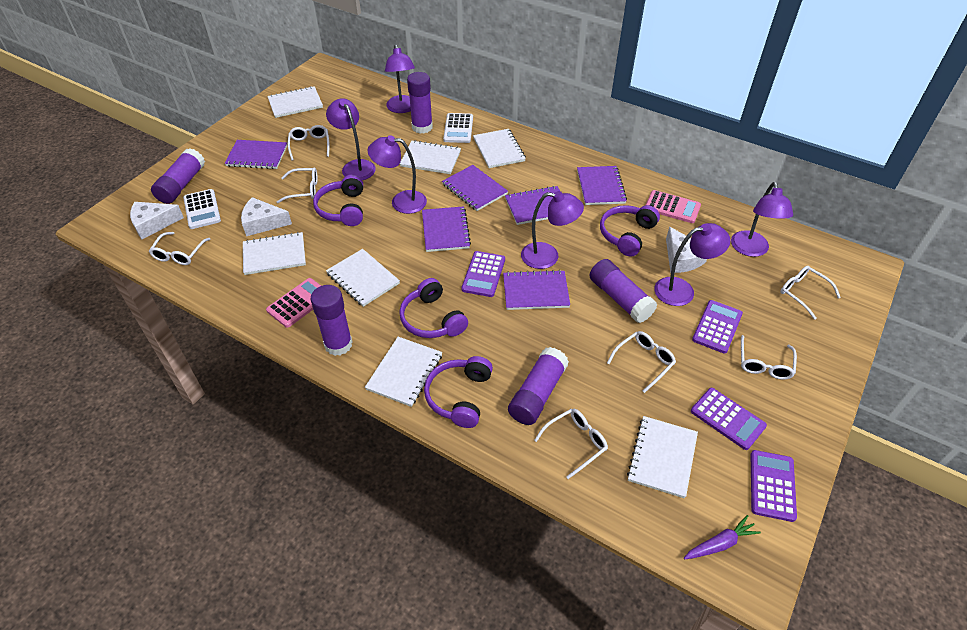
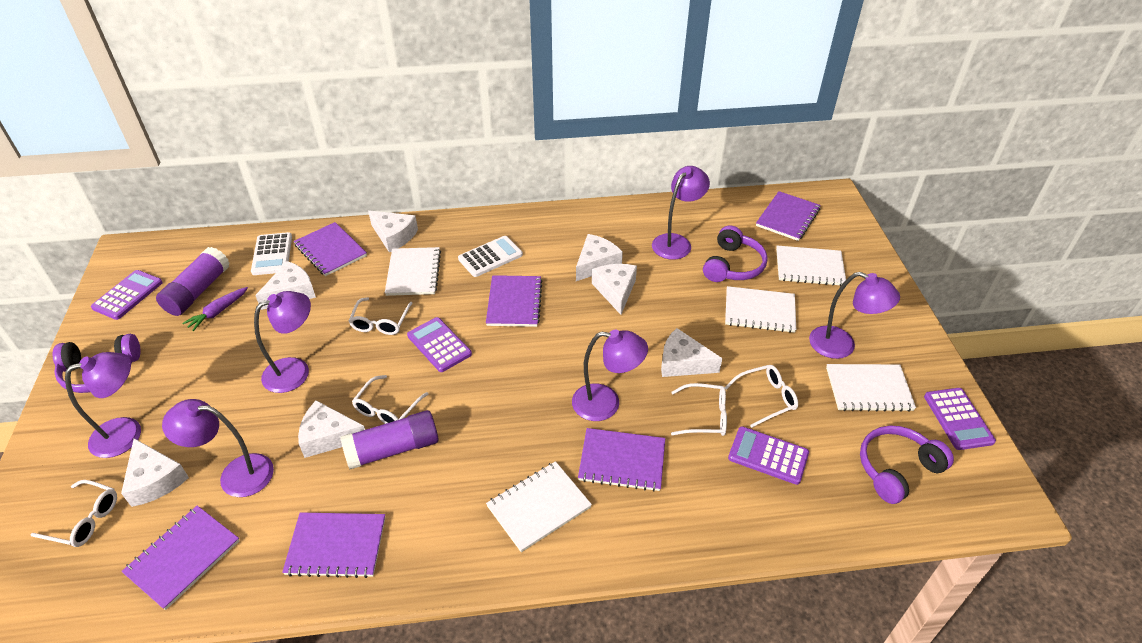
pink calculator: 2 -> 0
purple glue stick: 5 -> 2
purple headphones: 4 -> 3
white cheese: 3 -> 7
white glasses: 7 -> 5
white notebook: 7 -> 5

